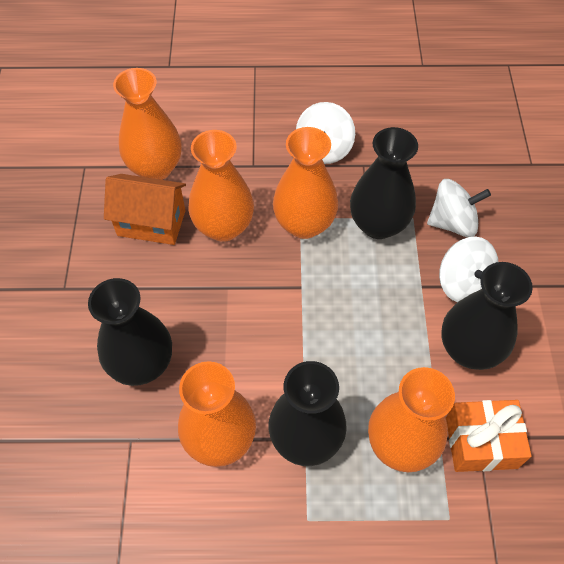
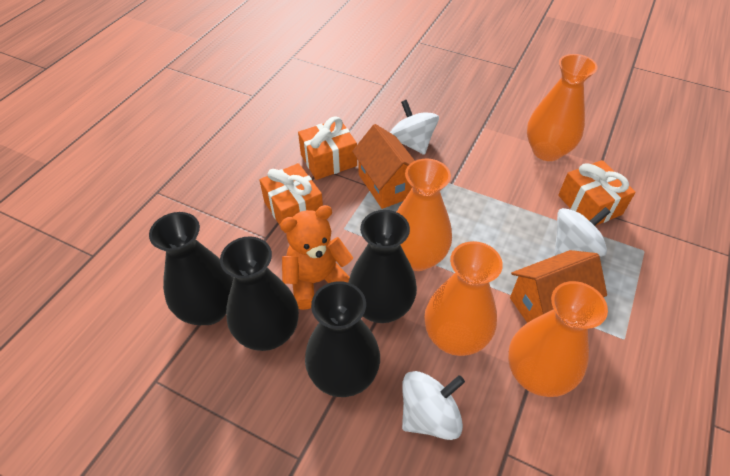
orange gift: 1 -> 3
orange house: 1 -> 2
orange teddy bear: 0 -> 1
orange vase: 5 -> 4

